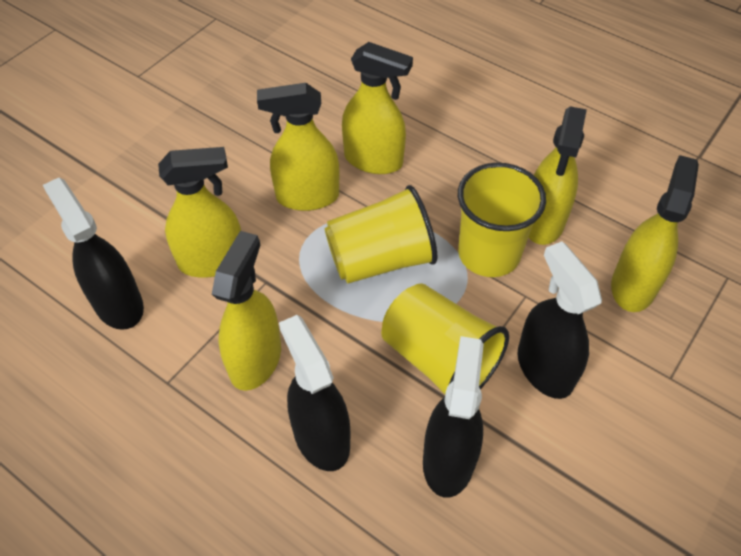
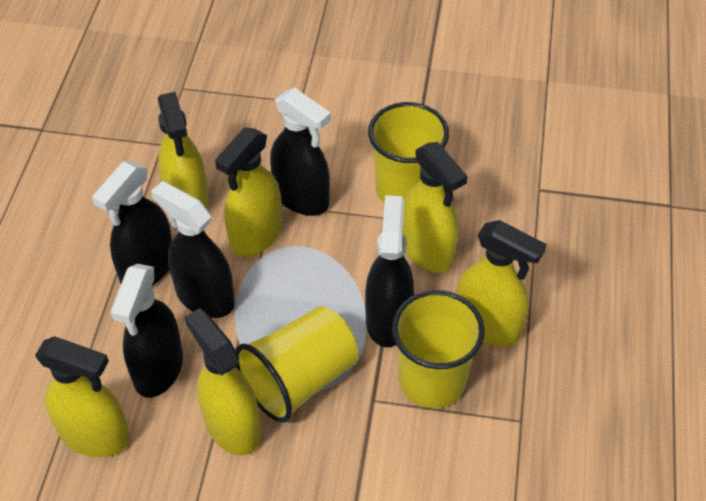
black spray bottle: 4 -> 5

